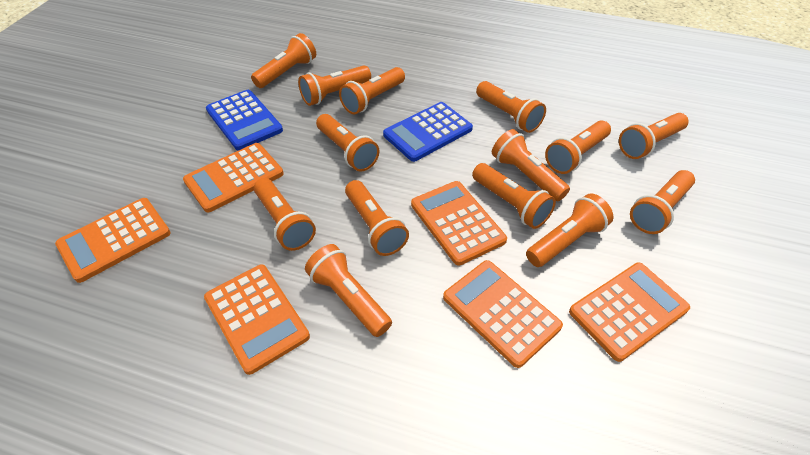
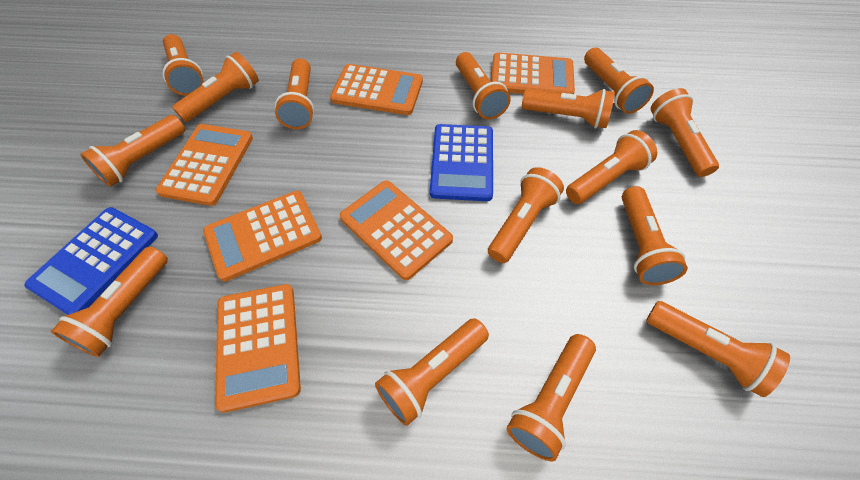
orange flashlight: 14 -> 15

